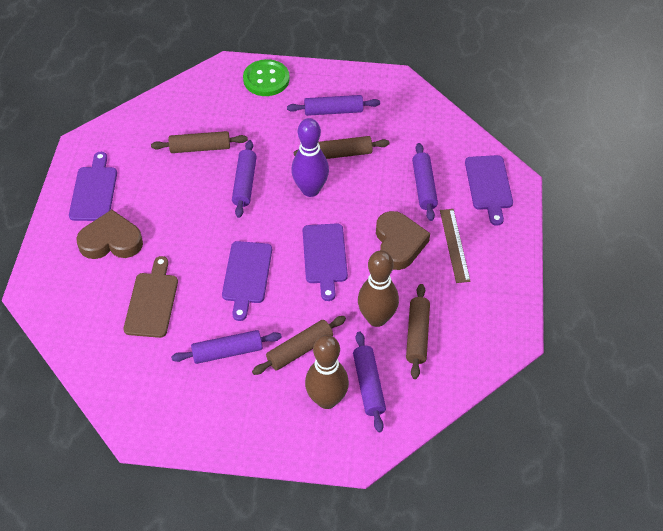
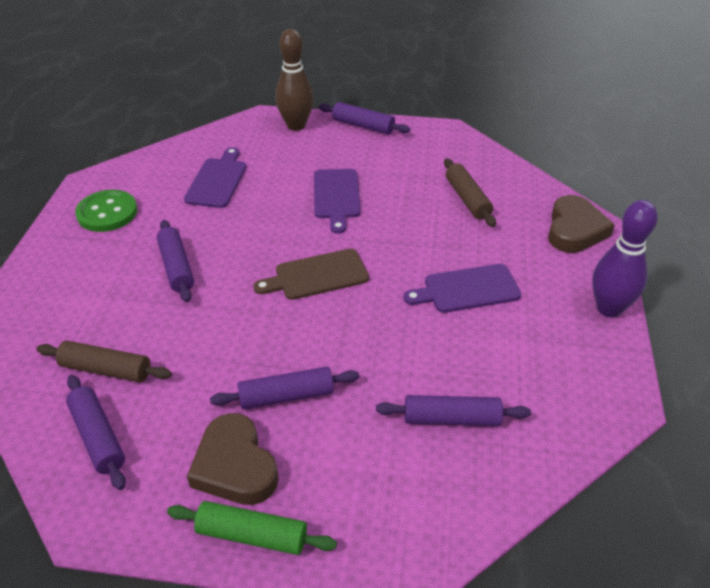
brown bowling pin: 2 -> 1
brown rolling pin: 4 -> 2
brown ruler: 1 -> 0
green rolling pin: 0 -> 1
purple cutting board: 4 -> 3

